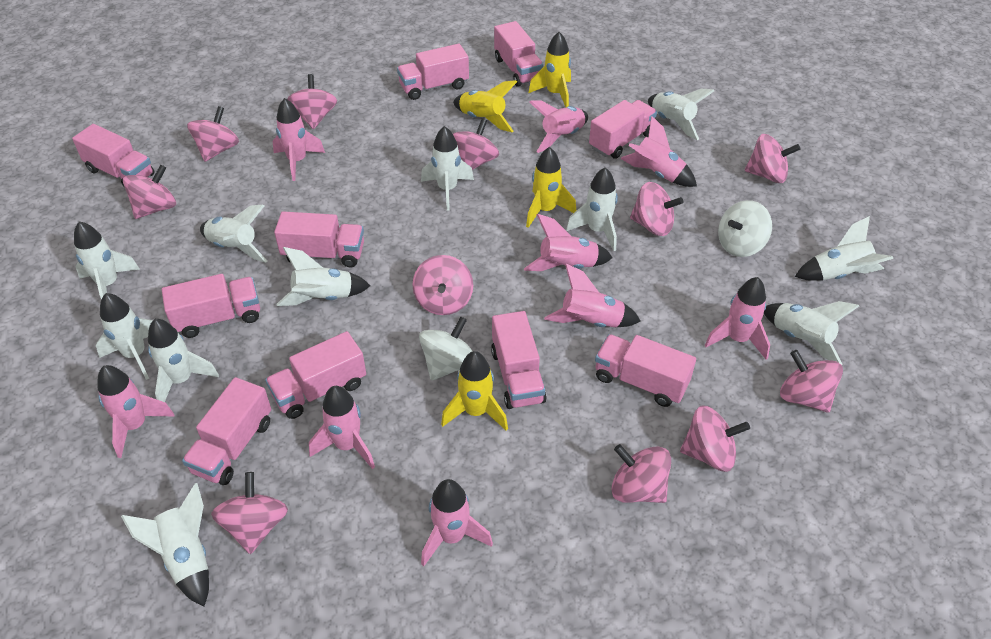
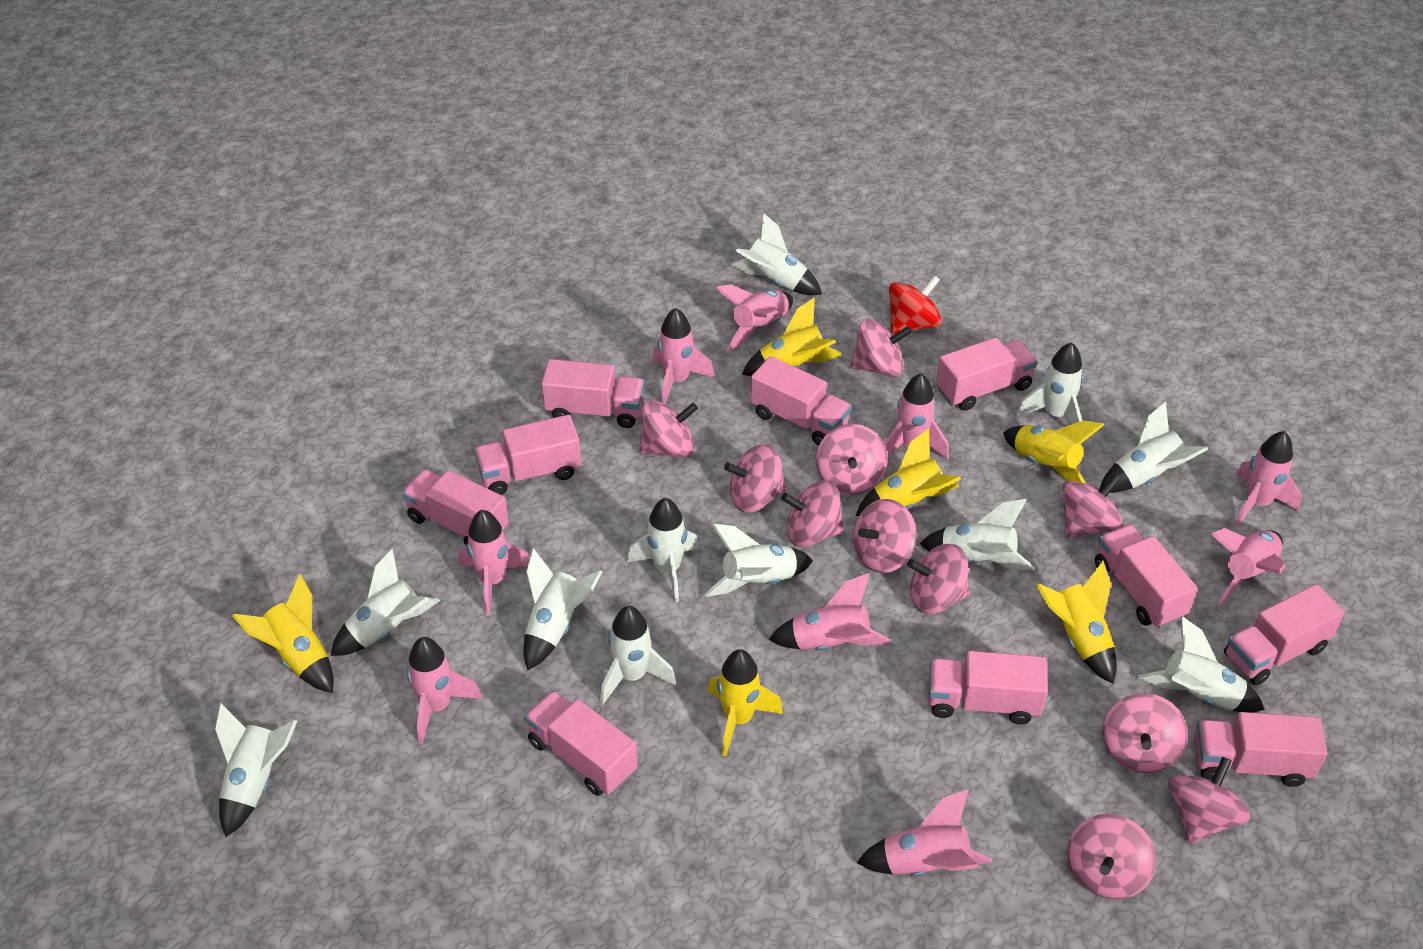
red spinning top: 0 -> 1
white spinning top: 2 -> 0
yellow rocket: 4 -> 6

